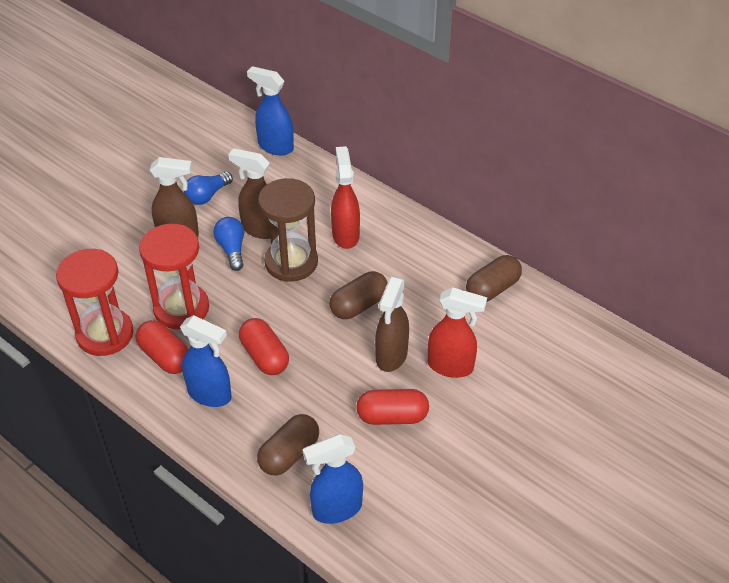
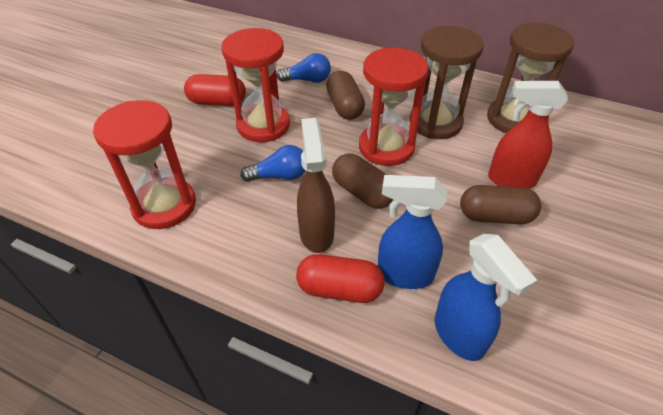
blue spray bottle: 3 -> 2
brown hourglass: 1 -> 2
brown spray bottle: 3 -> 1
red capsule: 3 -> 2
red hourglass: 2 -> 3
red spray bottle: 2 -> 1

